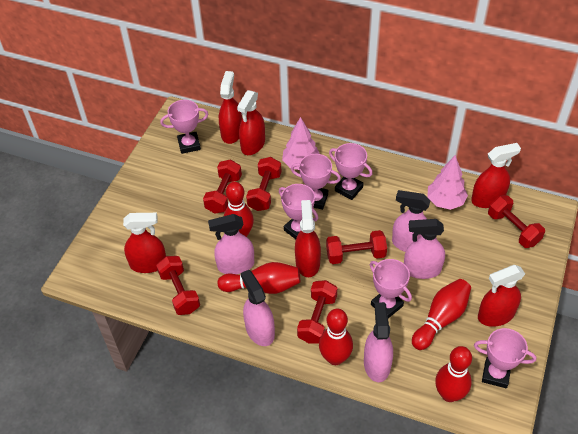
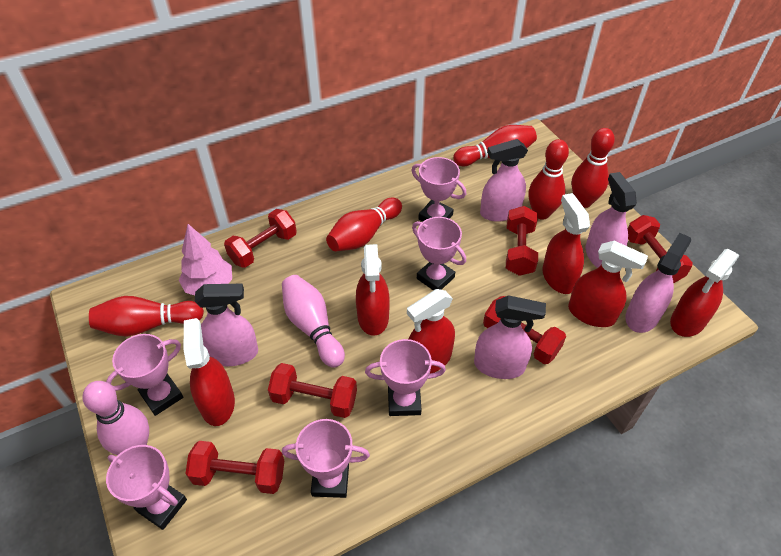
pink bowling pin: 0 -> 2
pink tree: 2 -> 1

